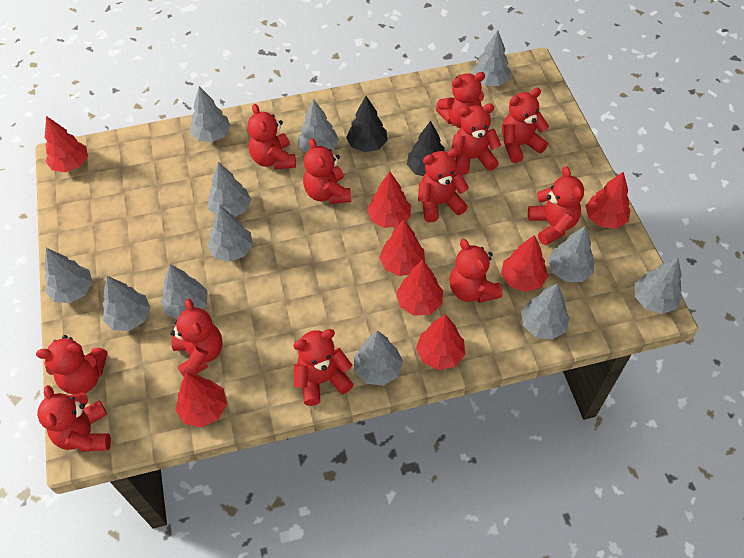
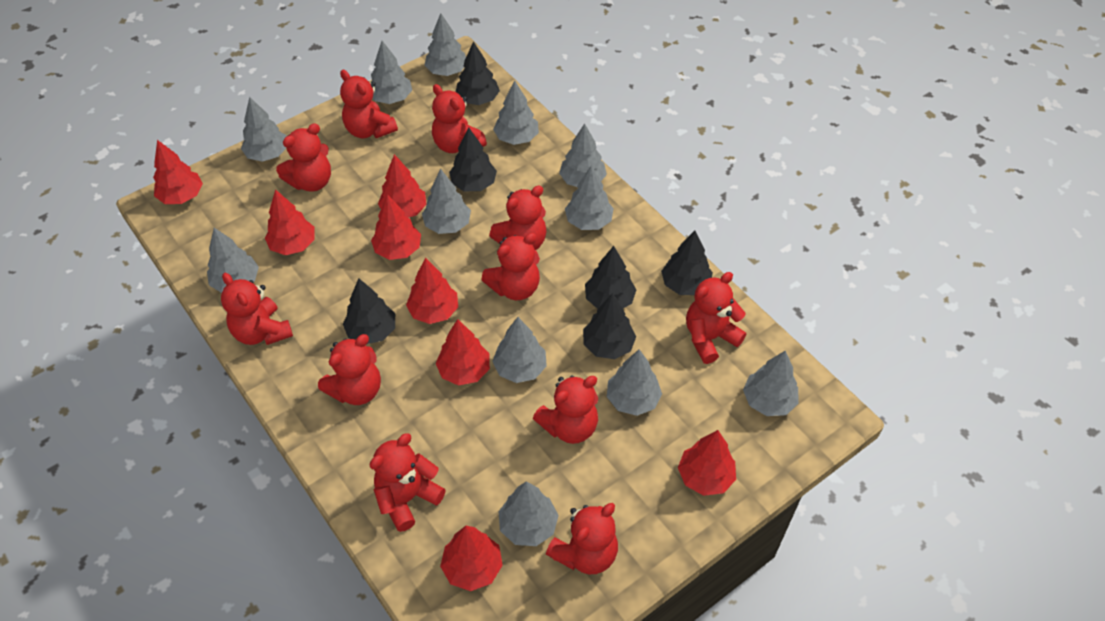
black tree: 2 -> 6
red teddy bear: 12 -> 11

